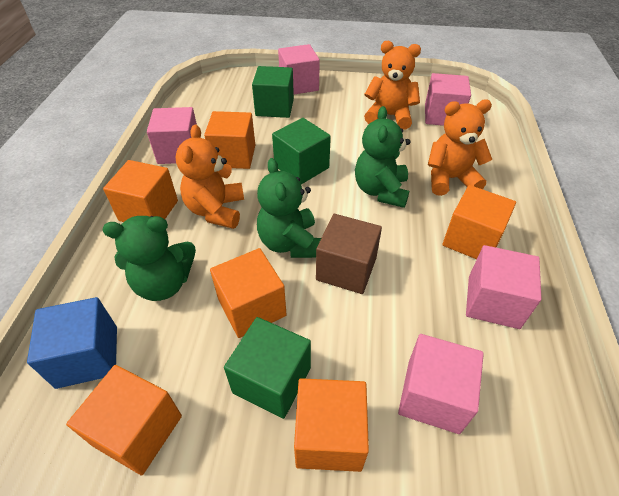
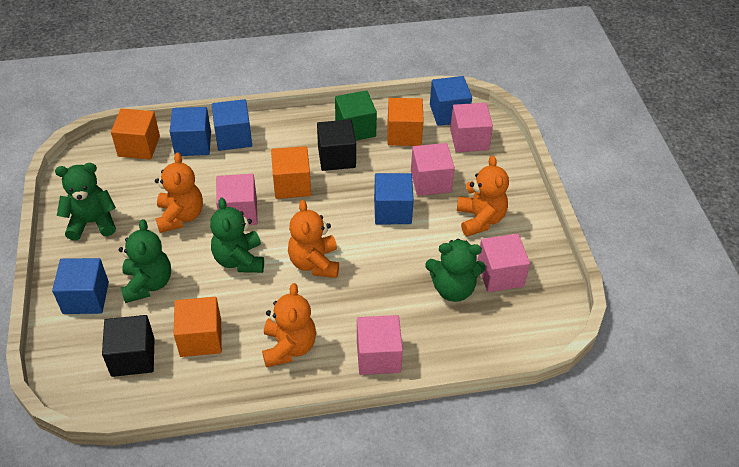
black cube: 0 -> 2
blue cube: 1 -> 5
brown cube: 1 -> 0
green cube: 3 -> 1
green teddy bear: 3 -> 4
orange cube: 6 -> 4
orange teddy bear: 3 -> 4

